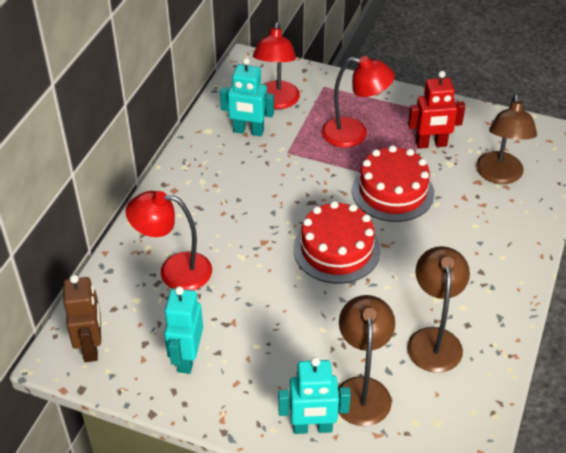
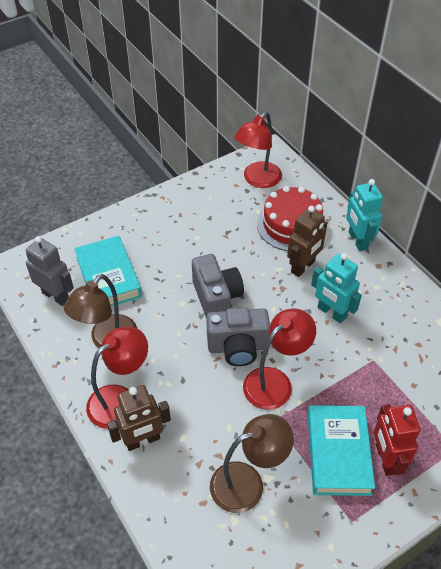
brown lamp: 3 -> 2
brown robot: 1 -> 2
grey camera: 0 -> 2
grey robot: 0 -> 1
red cake: 2 -> 1
turquoise book: 0 -> 2
turquoise robot: 3 -> 2

